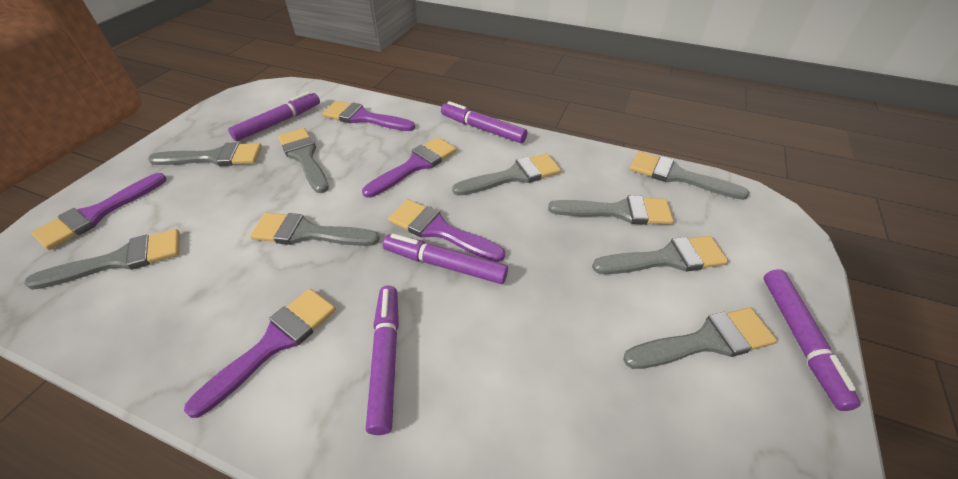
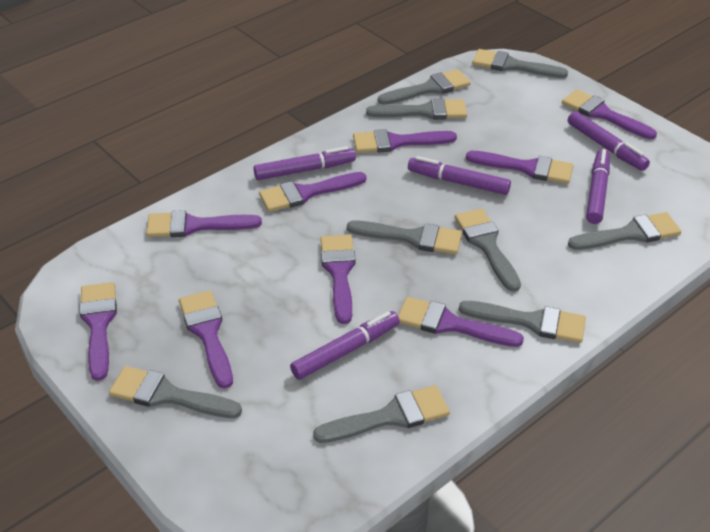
purple brush: 5 -> 9

